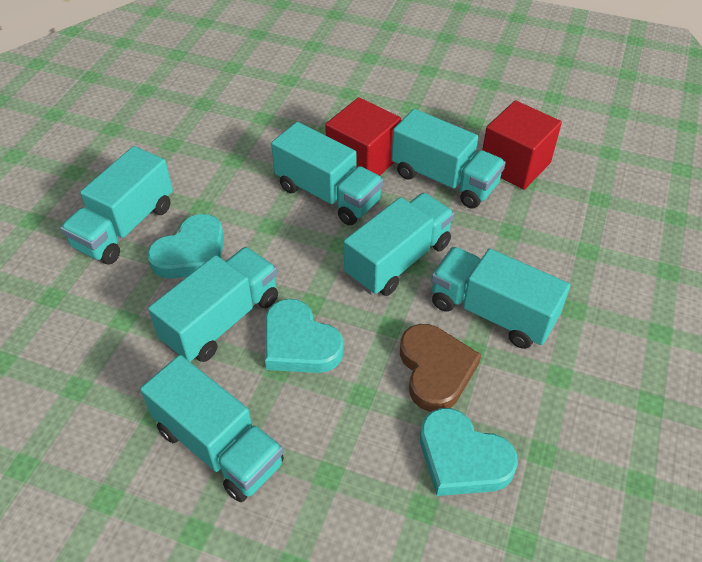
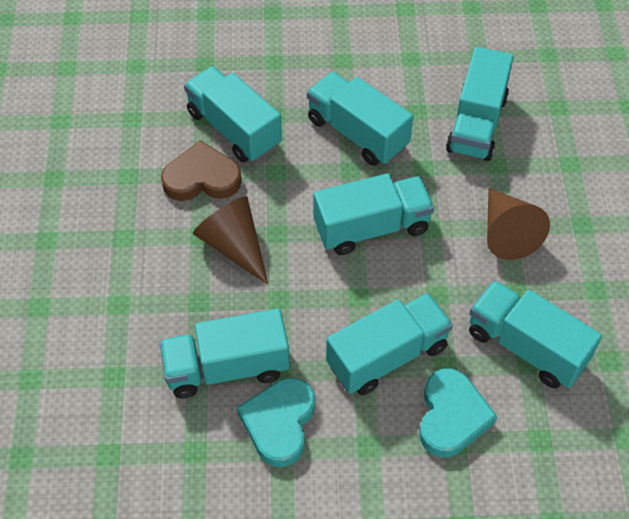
brown cone: 0 -> 2
red cube: 2 -> 0
turquoise heart: 3 -> 2

